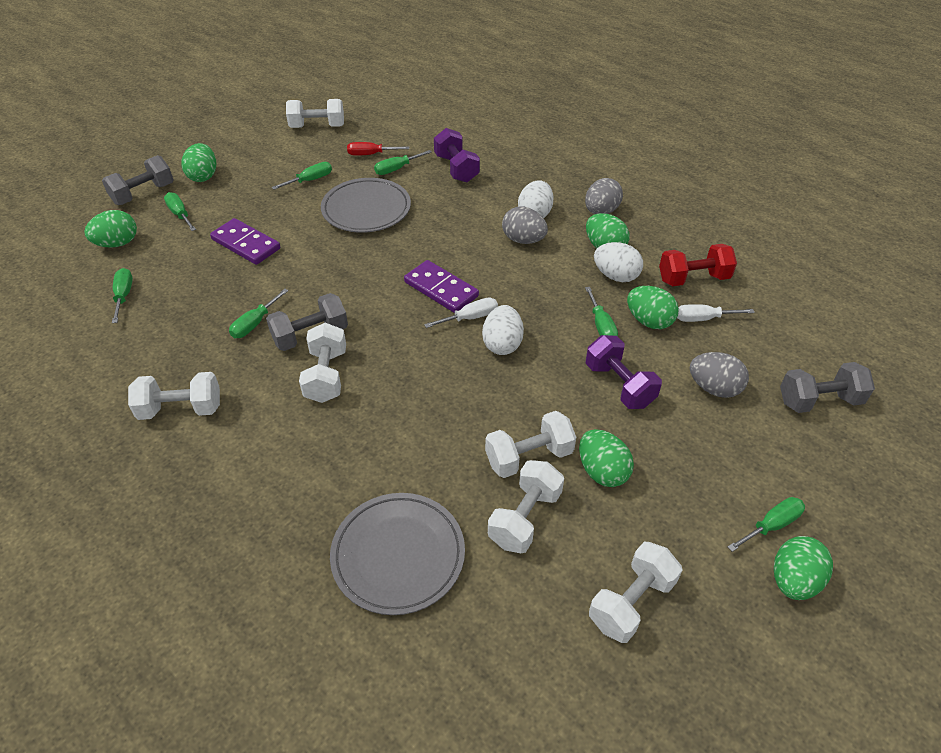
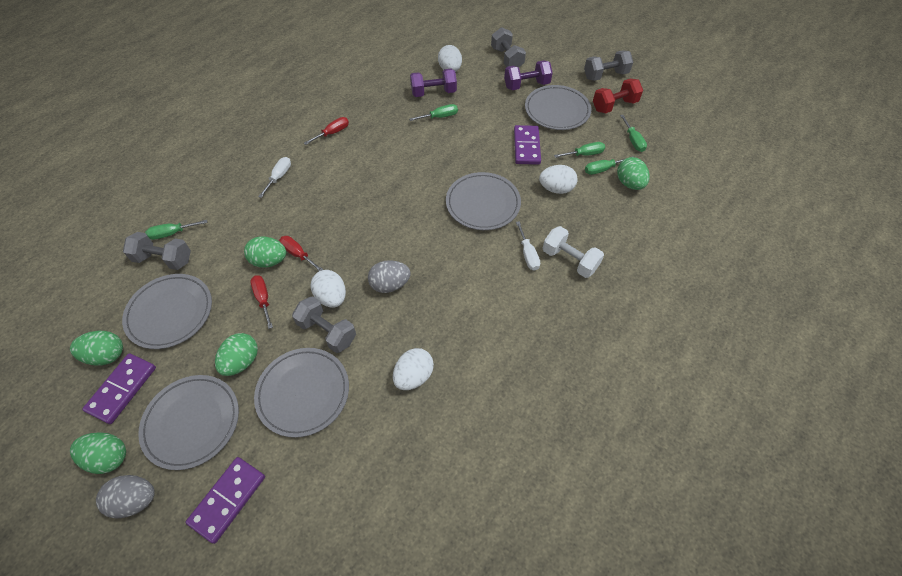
green egg: 6 -> 5
green screwdriver: 7 -> 5
grey dumbbell: 3 -> 4
grey egg: 3 -> 2
grey plate: 2 -> 5
purple domino: 2 -> 3
red screwdriver: 1 -> 3
white dumbbell: 6 -> 1
white egg: 3 -> 4

